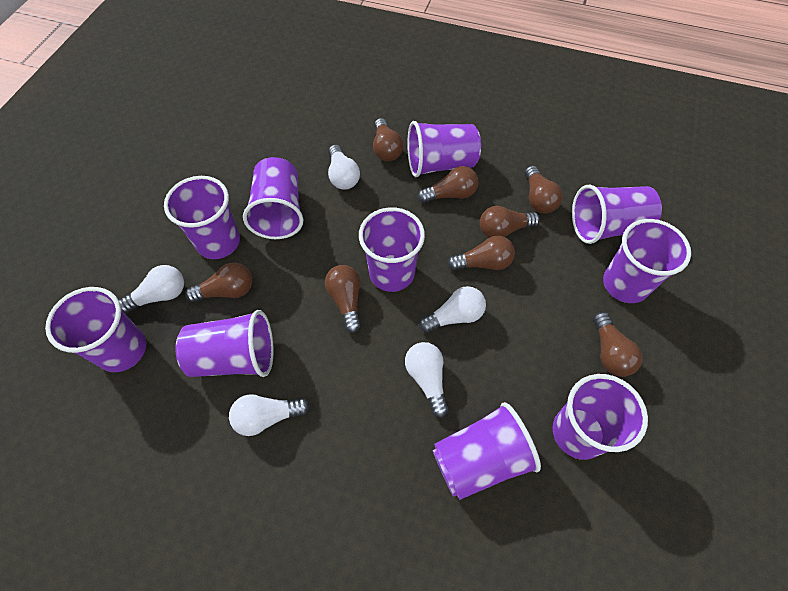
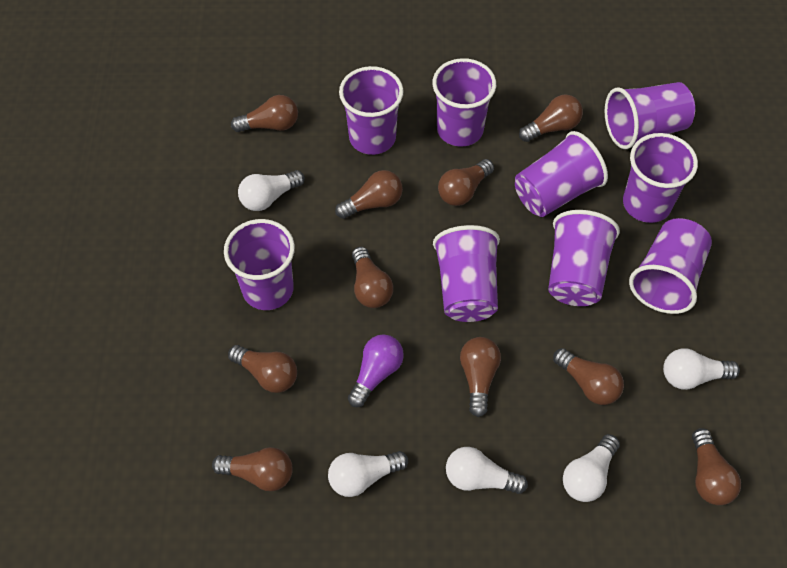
brown light bulb: 8 -> 10
purple cup: 10 -> 9
purple light bulb: 0 -> 1

